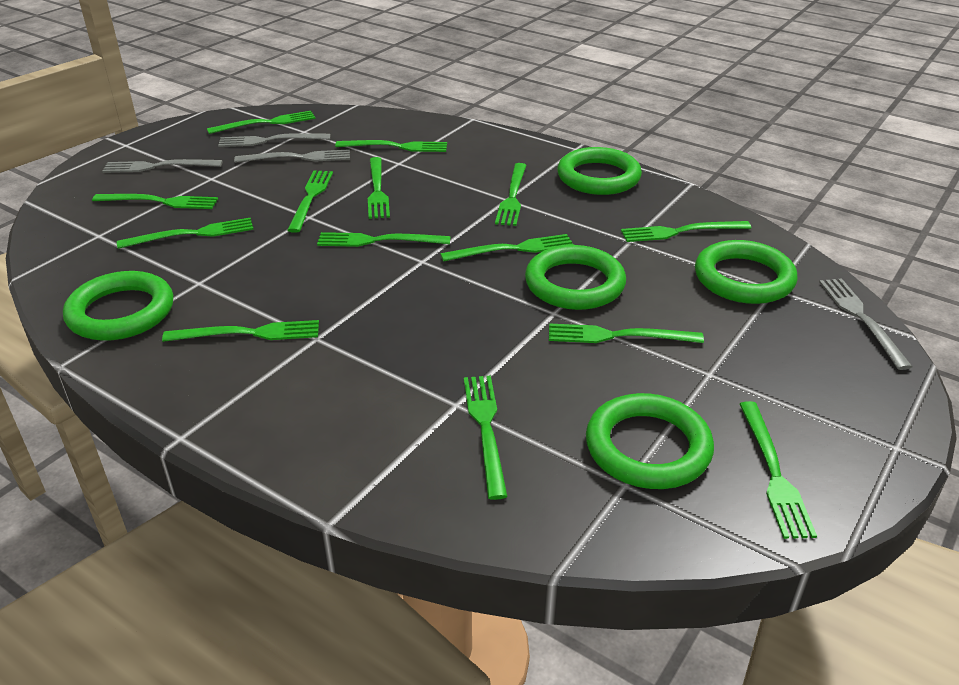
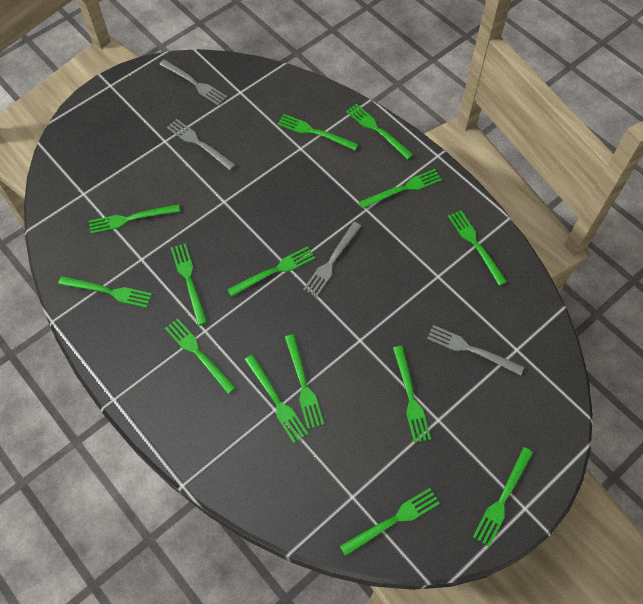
green ring: 5 -> 0

